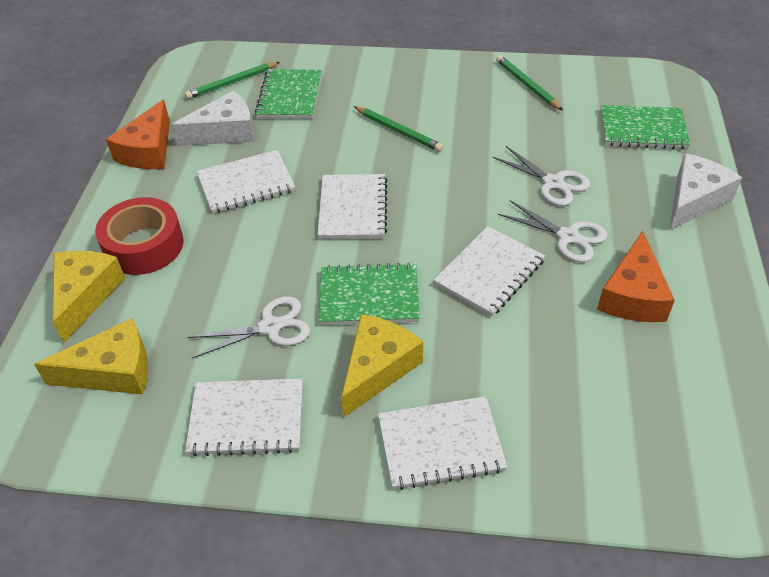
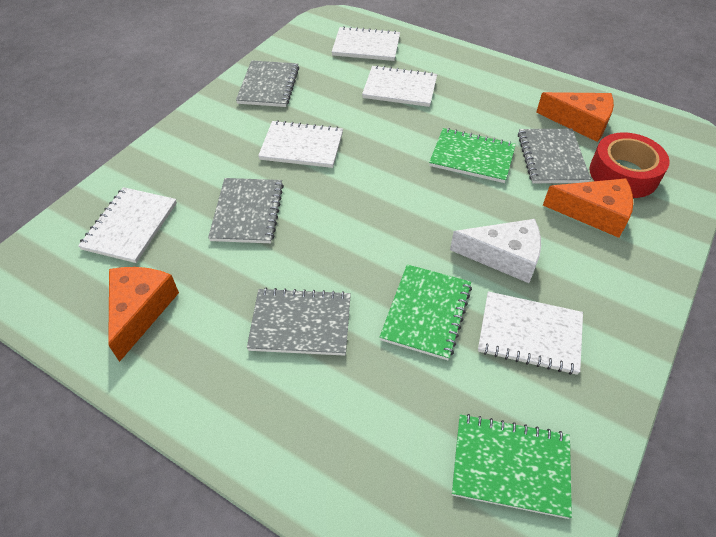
green pencil: 3 -> 0
grey notebook: 0 -> 4
orange cheese: 2 -> 3
white cheese: 2 -> 1
white scissors: 3 -> 0
yellow cheese: 3 -> 0

